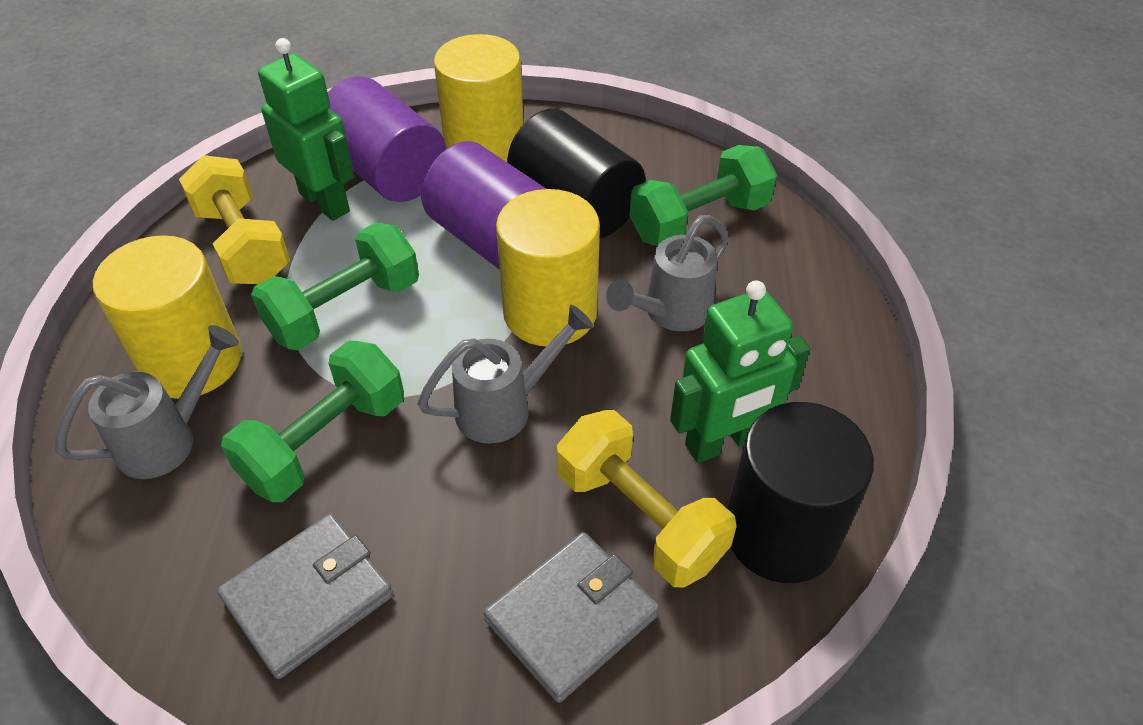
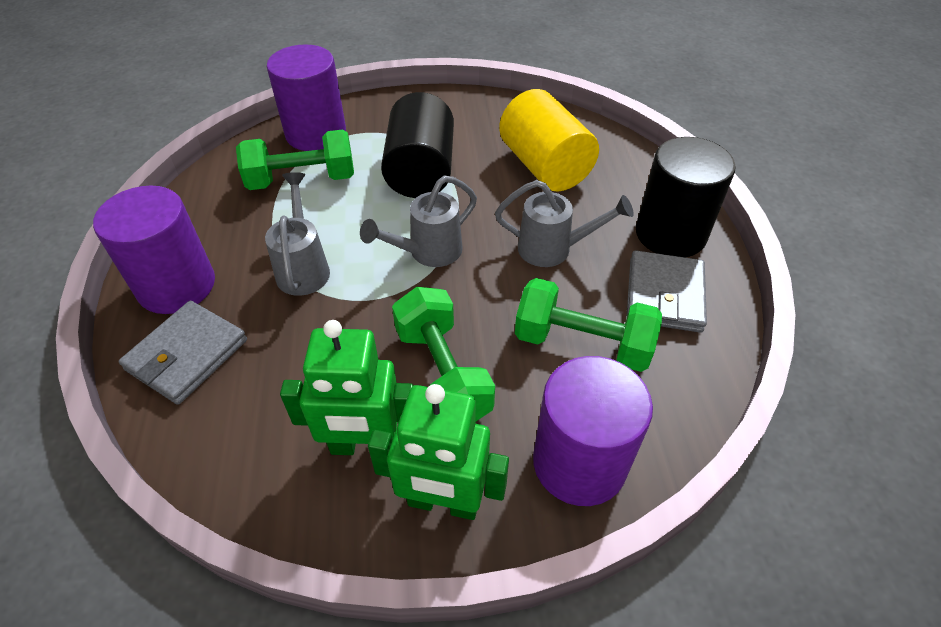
purple cylinder: 2 -> 3
yellow cylinder: 3 -> 1
yellow dumbbell: 2 -> 0

